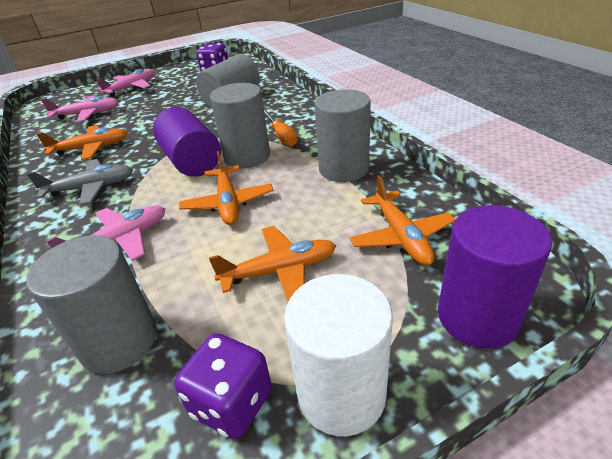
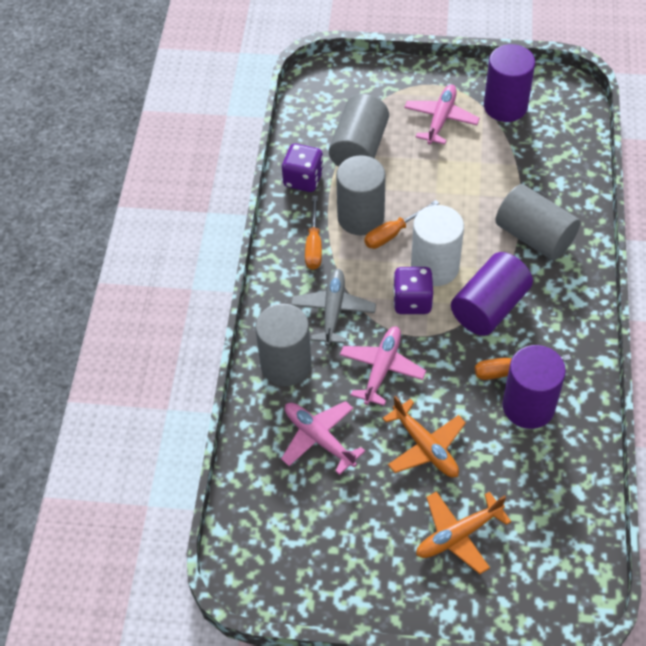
orange plane: 4 -> 2
orange screwdriver: 1 -> 3
purple cylinder: 2 -> 3

